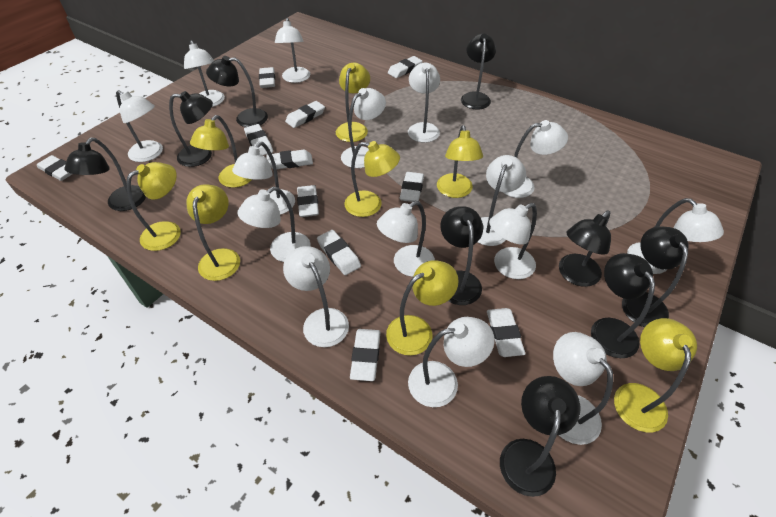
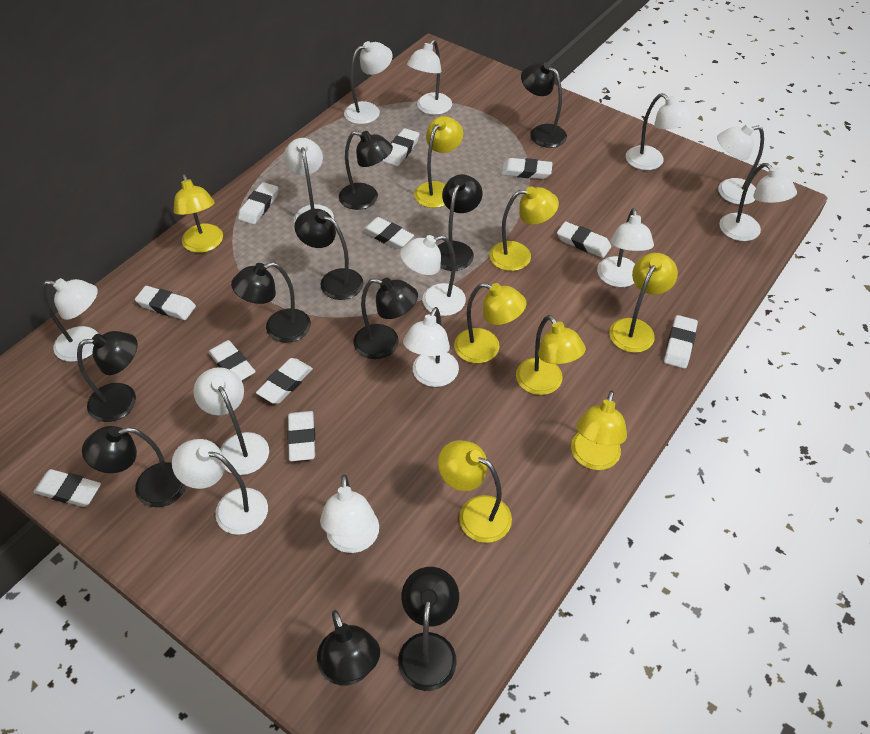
black lamp: 9 -> 10
white lamp: 15 -> 13

